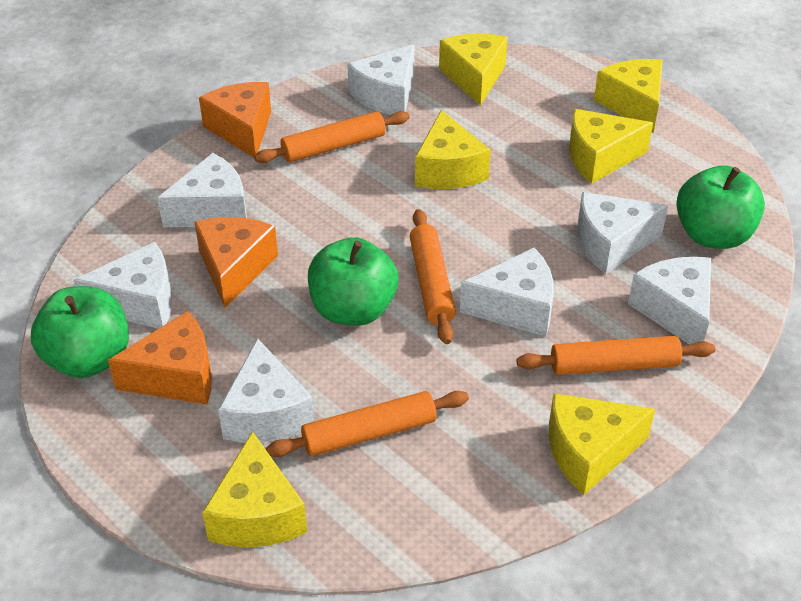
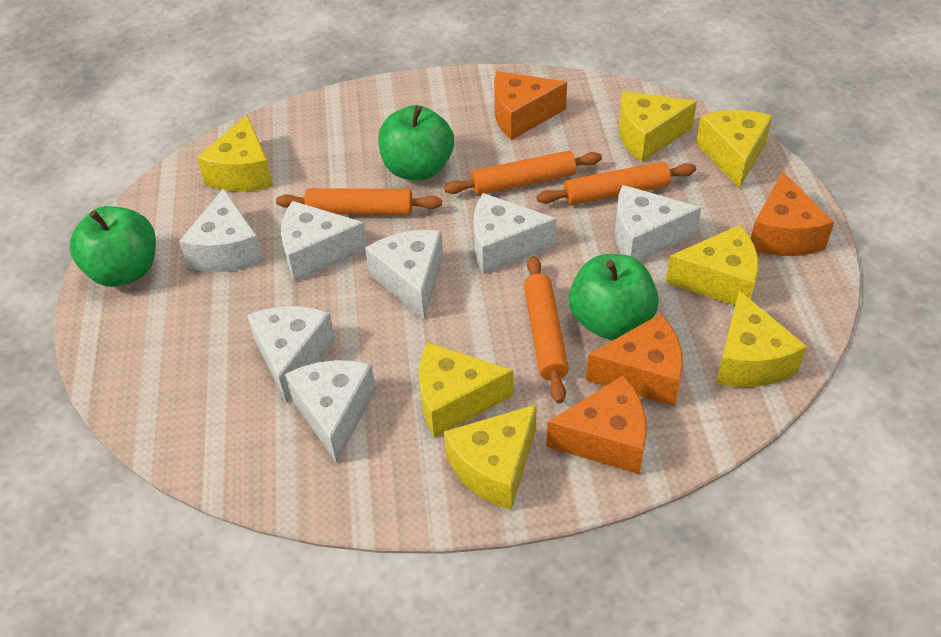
orange cheese: 3 -> 4
yellow cheese: 6 -> 7

